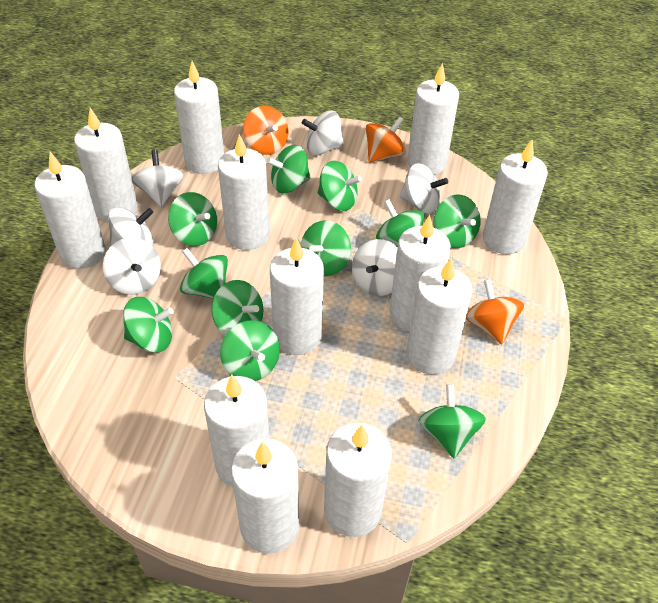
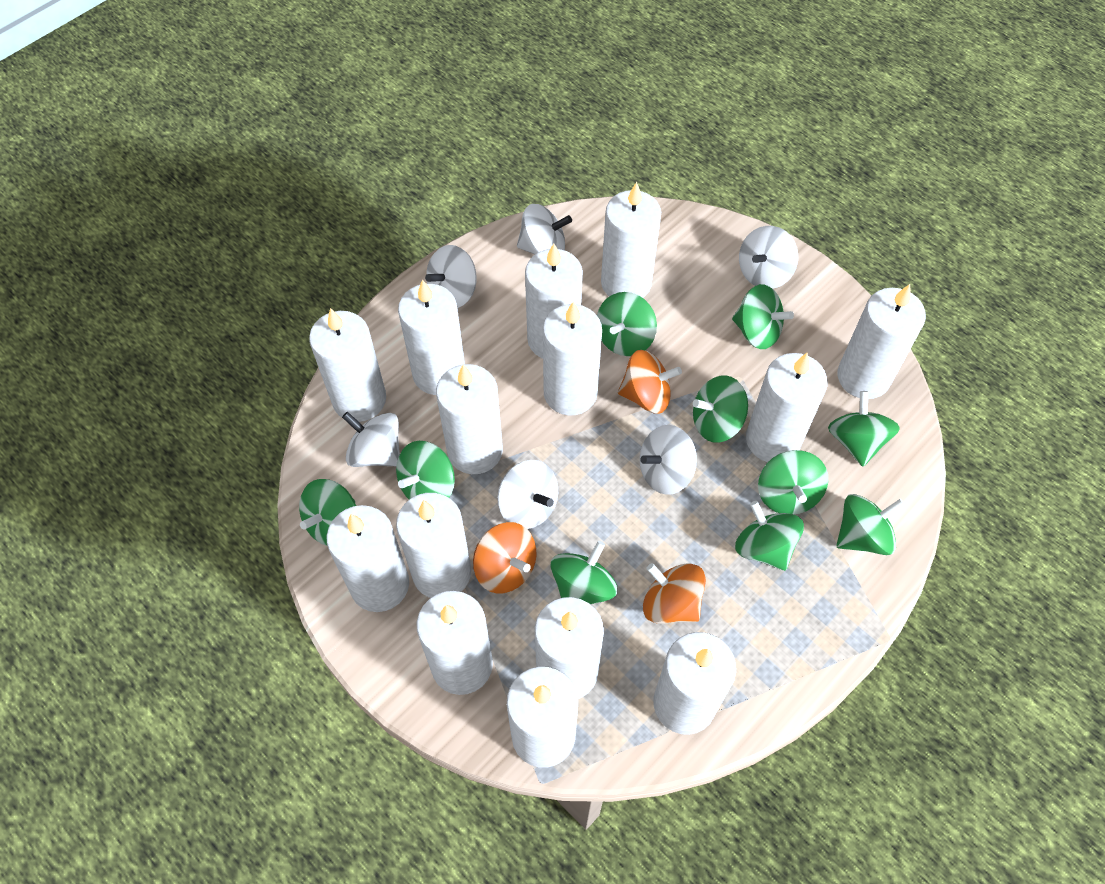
green spinning top: 11 -> 10
white candle: 12 -> 14

